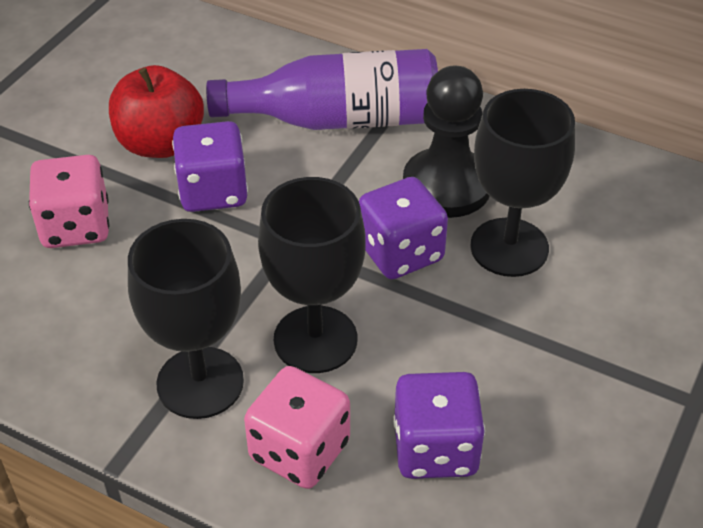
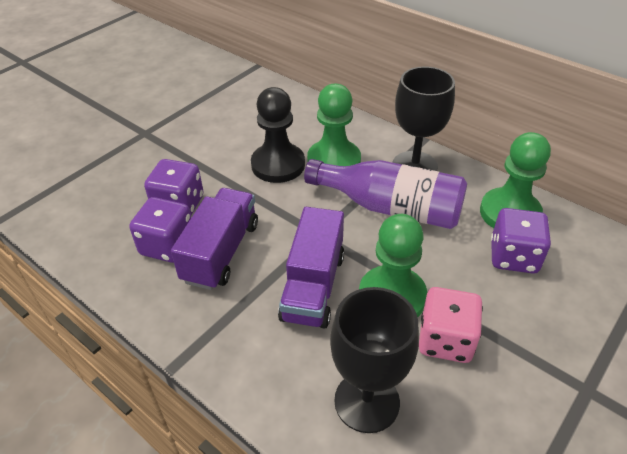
black goblet: 3 -> 2
green pawn: 0 -> 3
pink dice: 2 -> 1
purple truck: 0 -> 2
red apple: 1 -> 0

